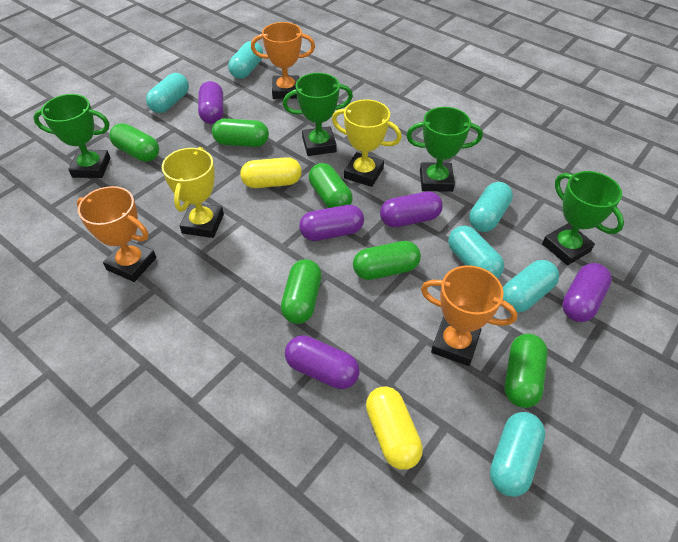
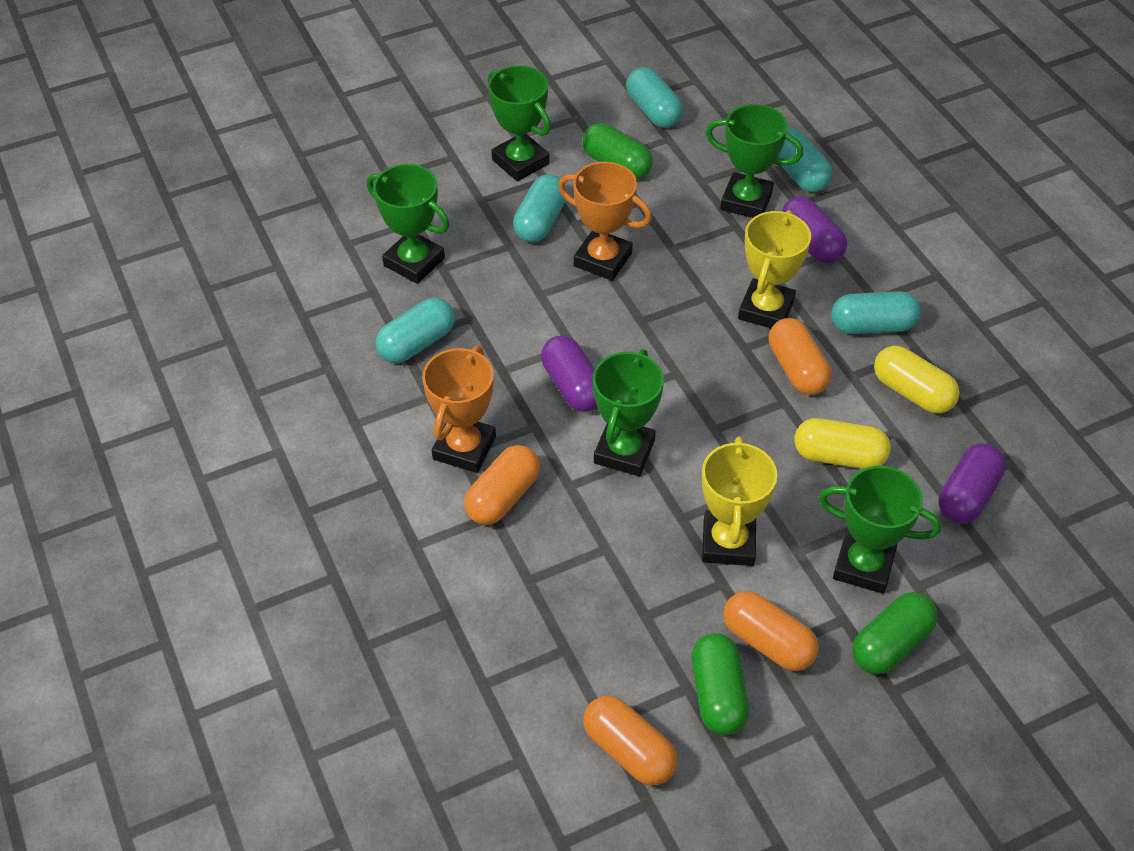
green capsule: 6 -> 3
green trophy: 4 -> 5
orange capsule: 0 -> 4
orange trophy: 3 -> 2
purple capsule: 5 -> 3
turquoise capsule: 6 -> 5

